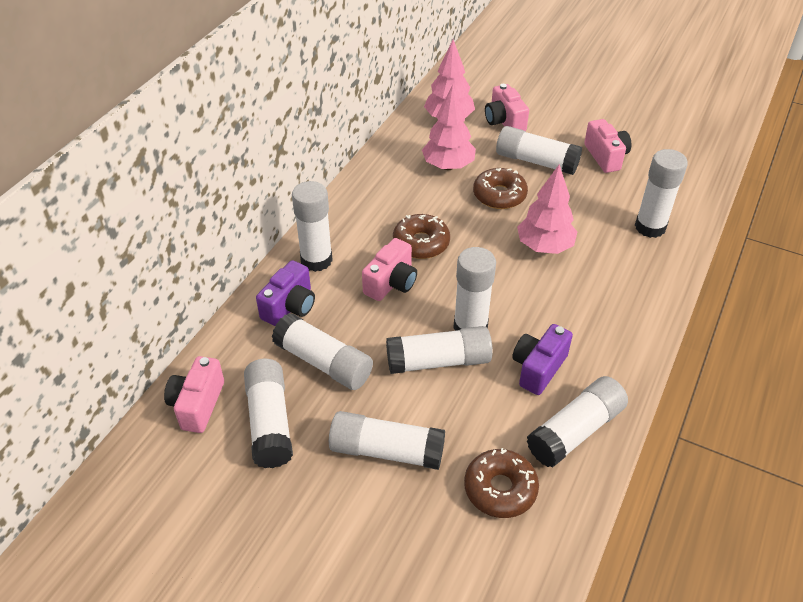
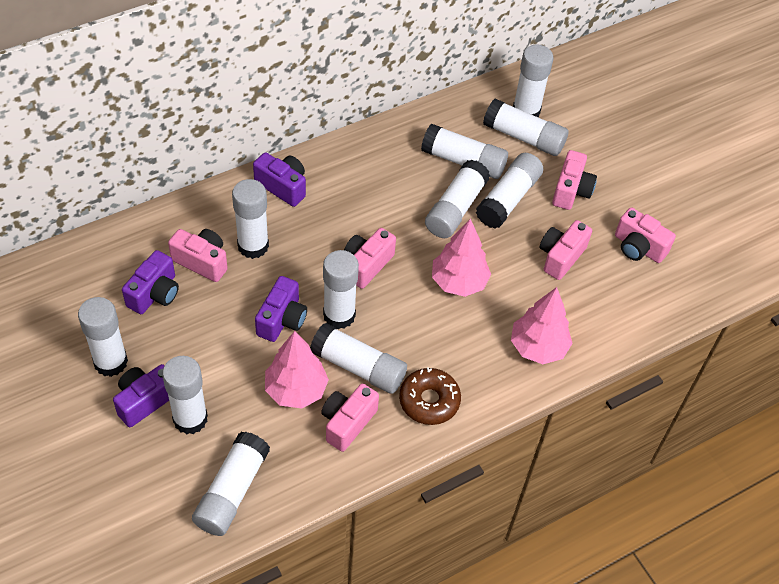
brown donut: 3 -> 1
pink camera: 4 -> 6
purple camera: 2 -> 4
white glue stick: 9 -> 11

